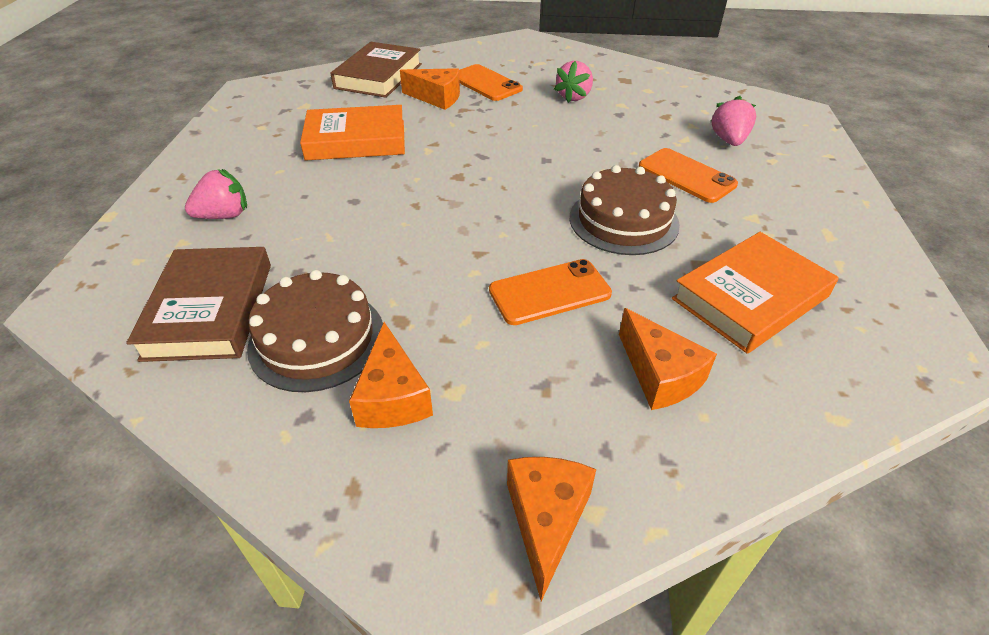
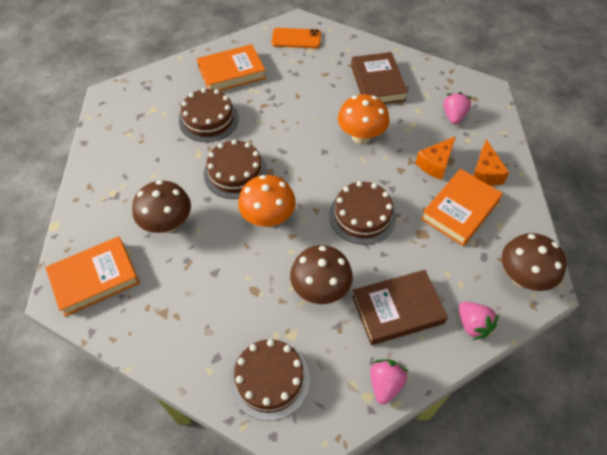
brown cake: 2 -> 4
brown mushroom: 0 -> 3
orange book: 2 -> 3
orange cheese: 4 -> 2
orange mushroom: 0 -> 2
orange phone: 3 -> 1

